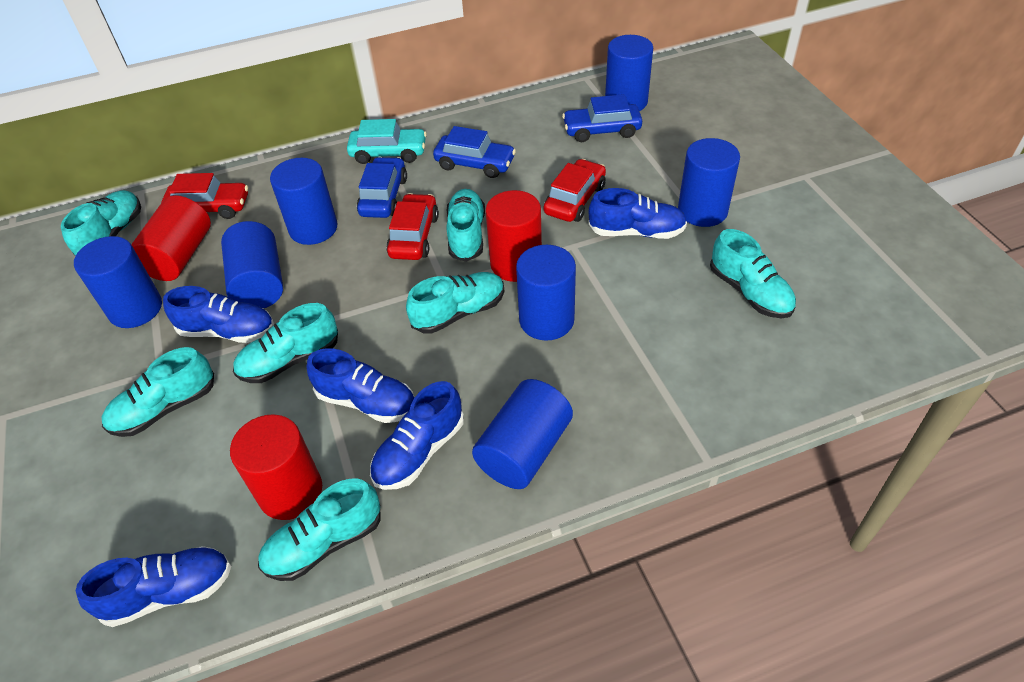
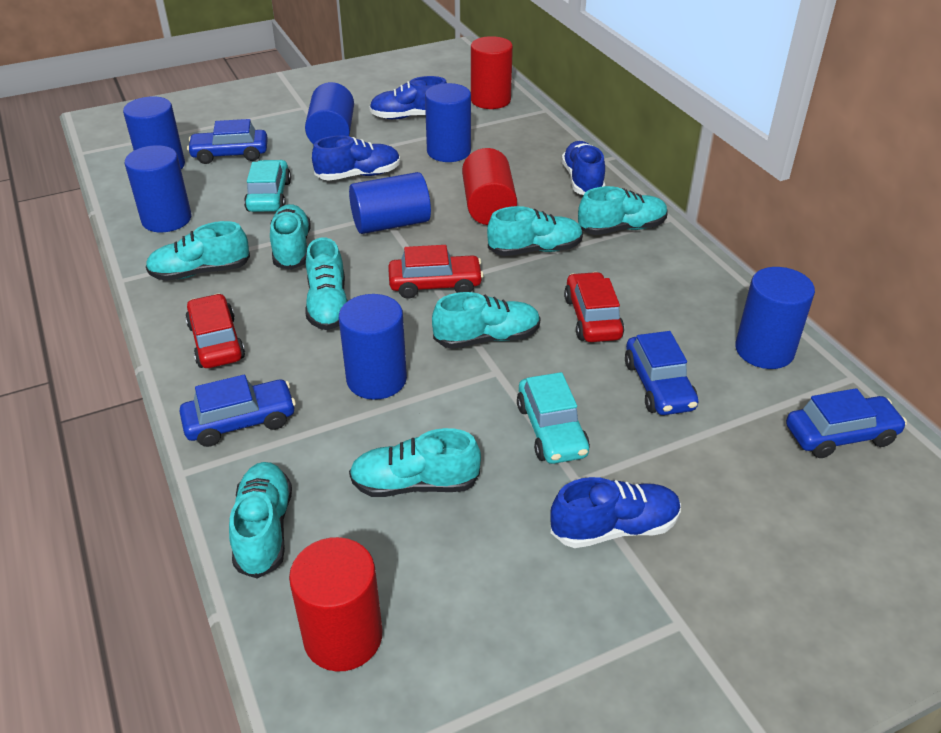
blue car: 3 -> 4
blue shoe: 5 -> 4
turquoise car: 1 -> 2
turquoise shoe: 7 -> 8

